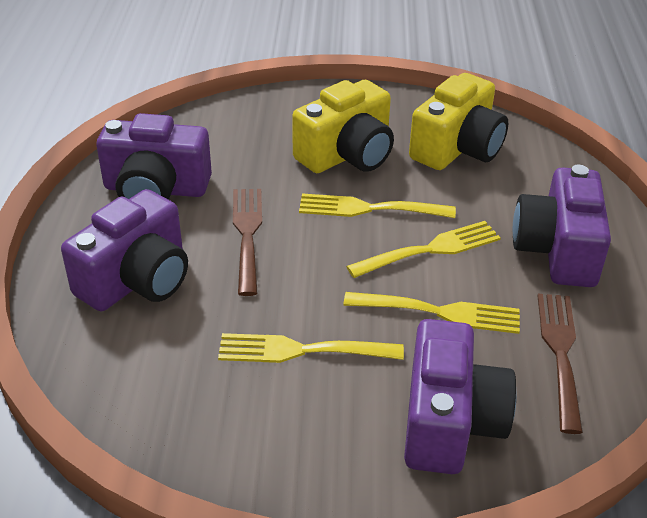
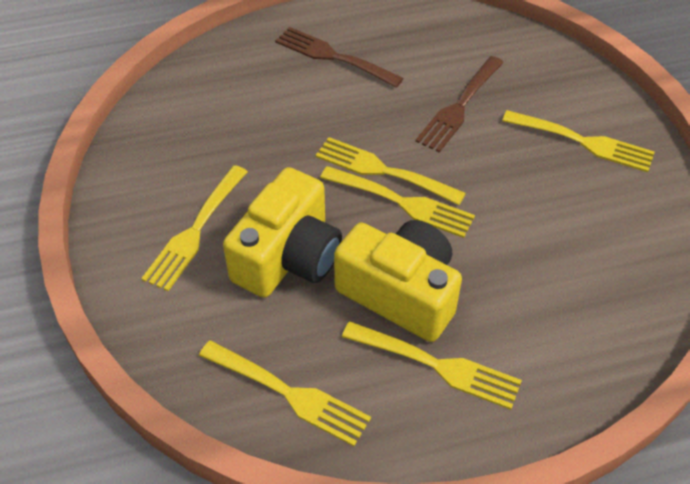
purple camera: 4 -> 0
yellow fork: 4 -> 6

